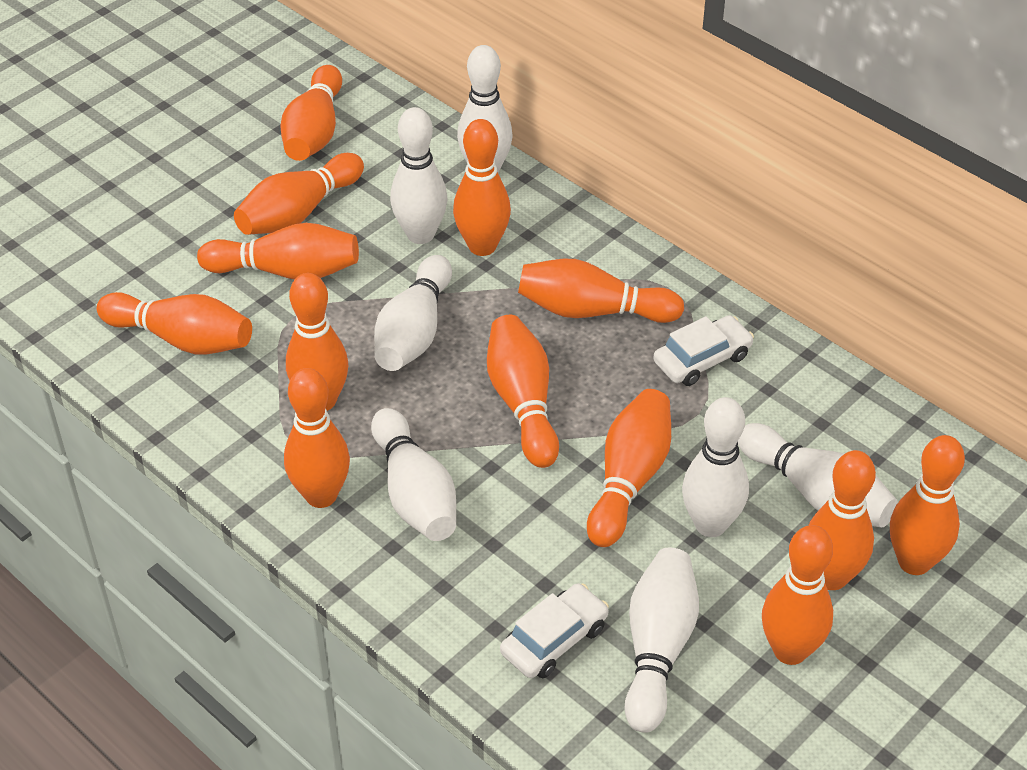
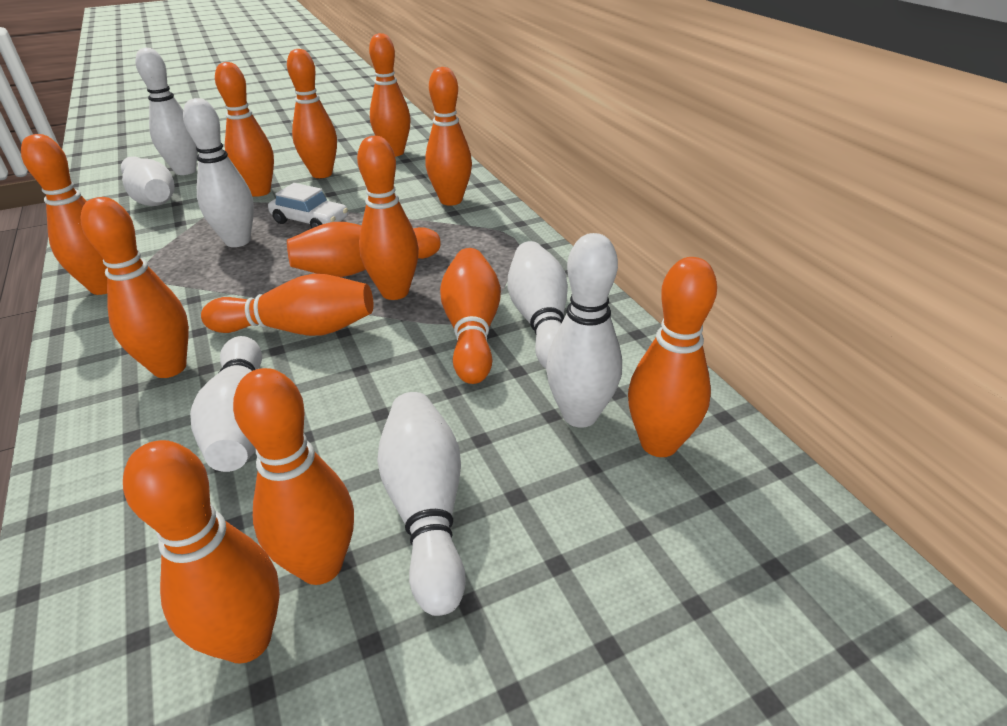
white car: 2 -> 1

